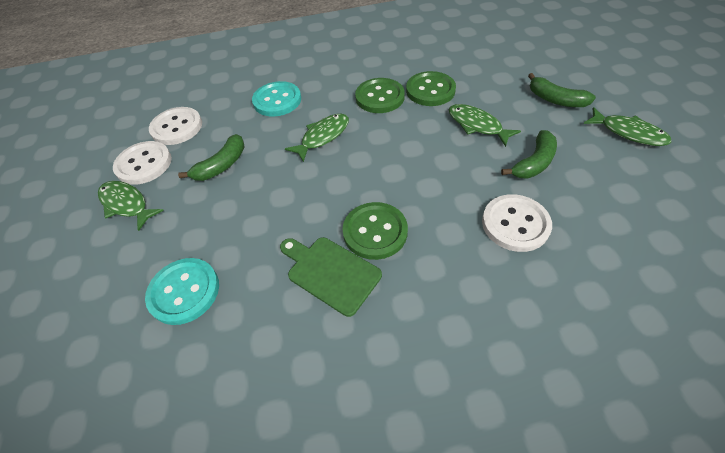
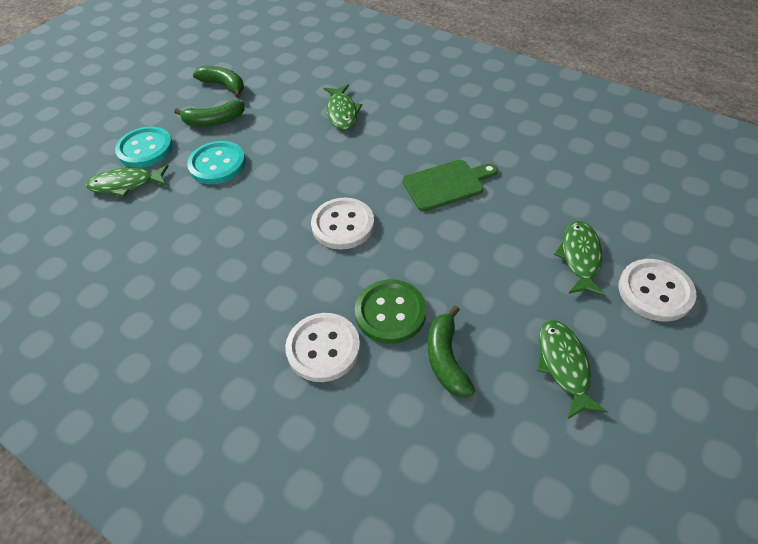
green button: 3 -> 1

